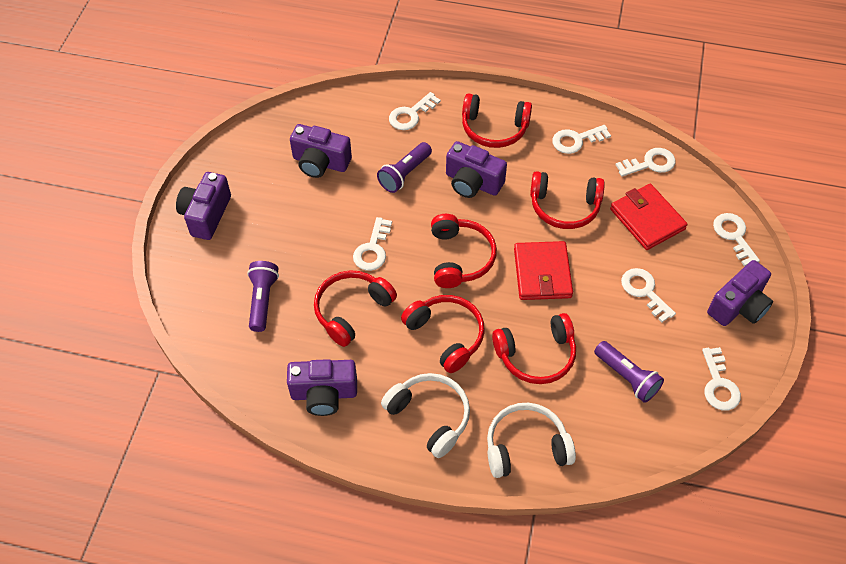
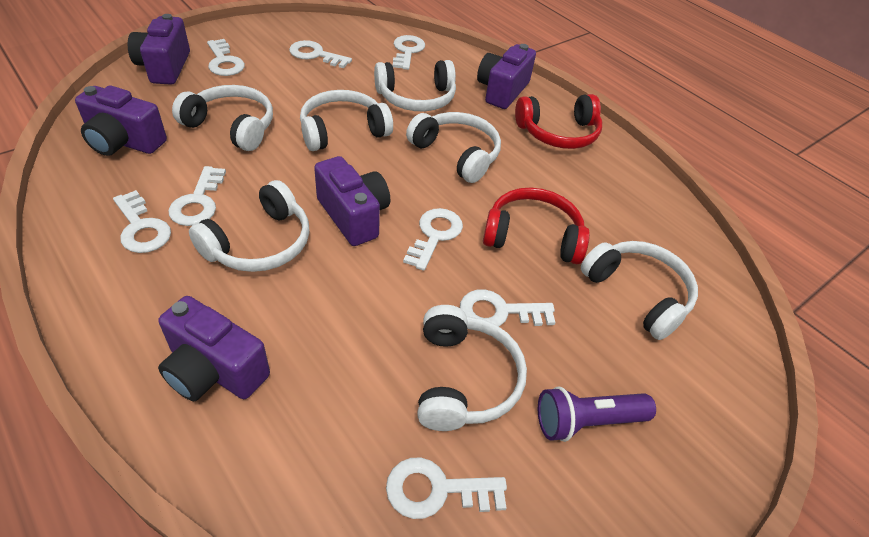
purple flashlight: 3 -> 1
red headphones: 6 -> 2
red wallet: 2 -> 0
white headphones: 2 -> 7
white key: 7 -> 8

